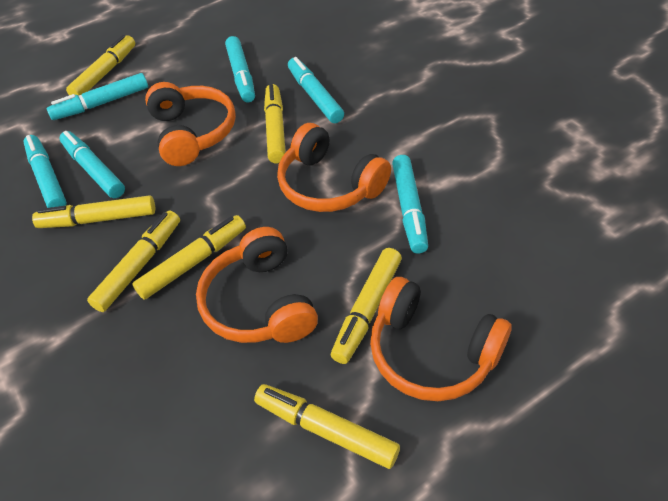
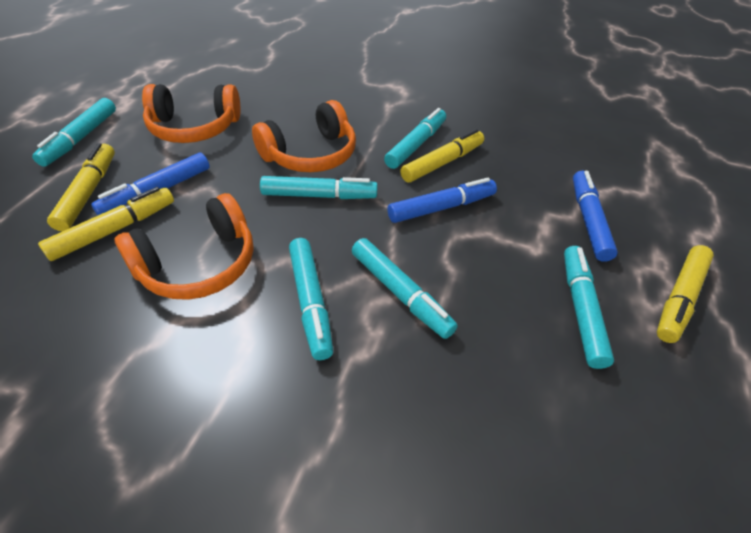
blue marker: 0 -> 3
orange headphones: 4 -> 3
yellow marker: 7 -> 4

